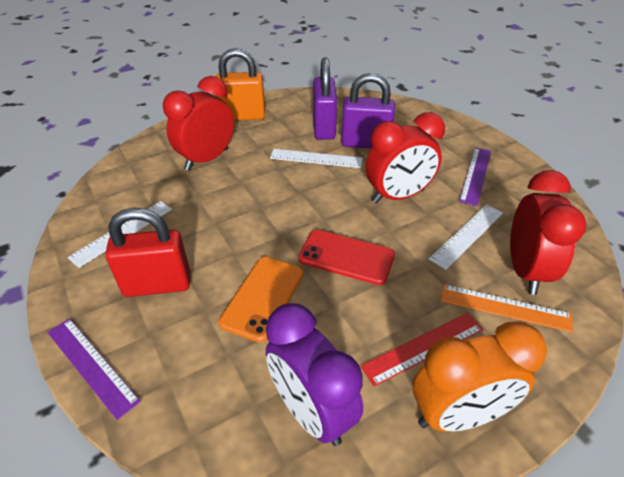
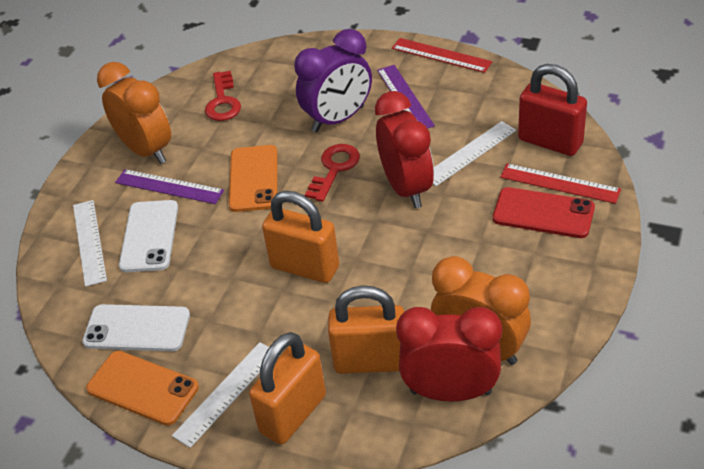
orange clock: 1 -> 2
orange padlock: 1 -> 3
orange phone: 1 -> 2
orange ruler: 1 -> 0
purple padlock: 2 -> 0
red clock: 3 -> 2
red key: 0 -> 2
red ruler: 1 -> 2
white phone: 0 -> 2

